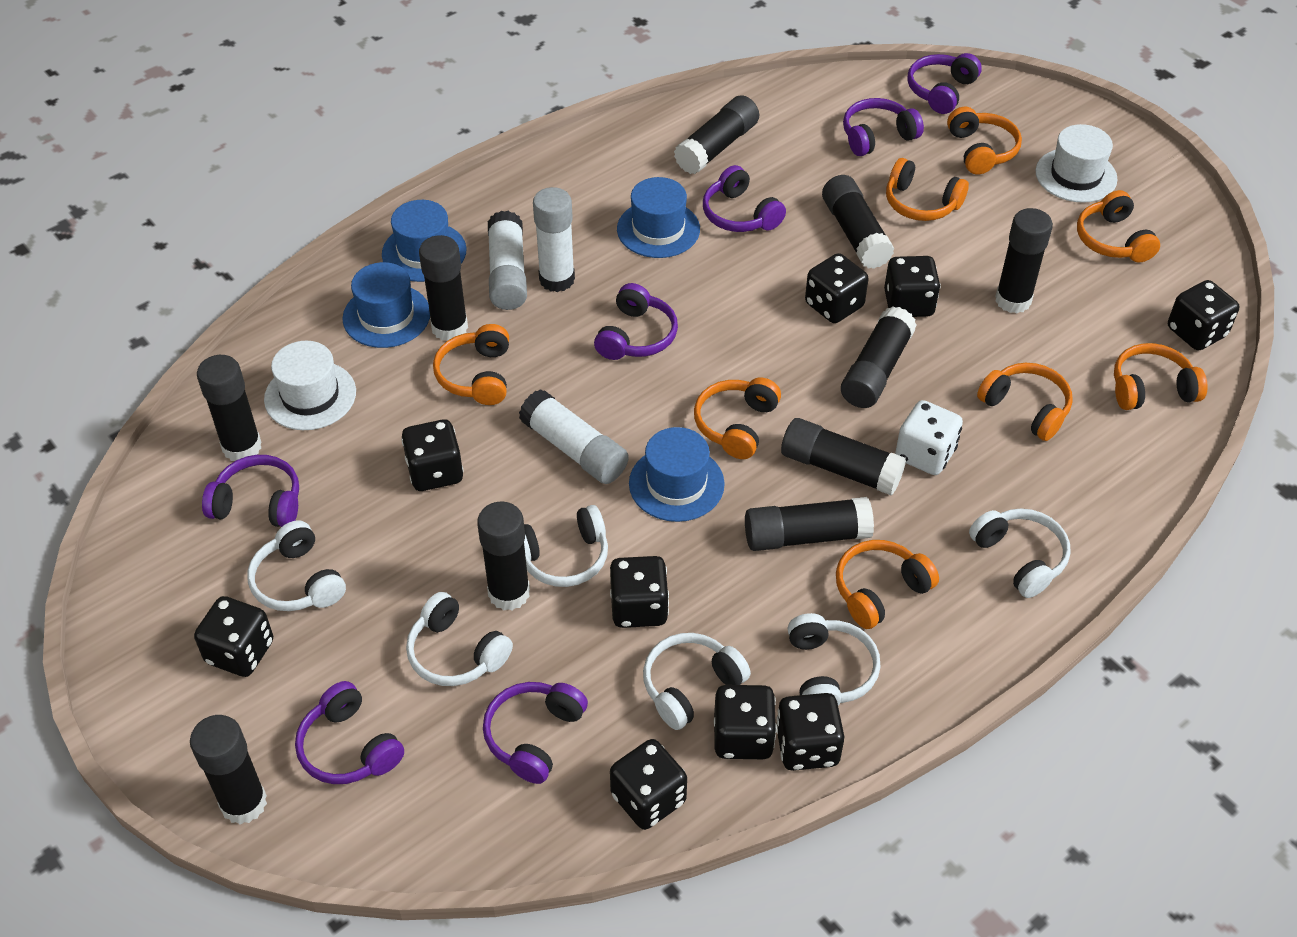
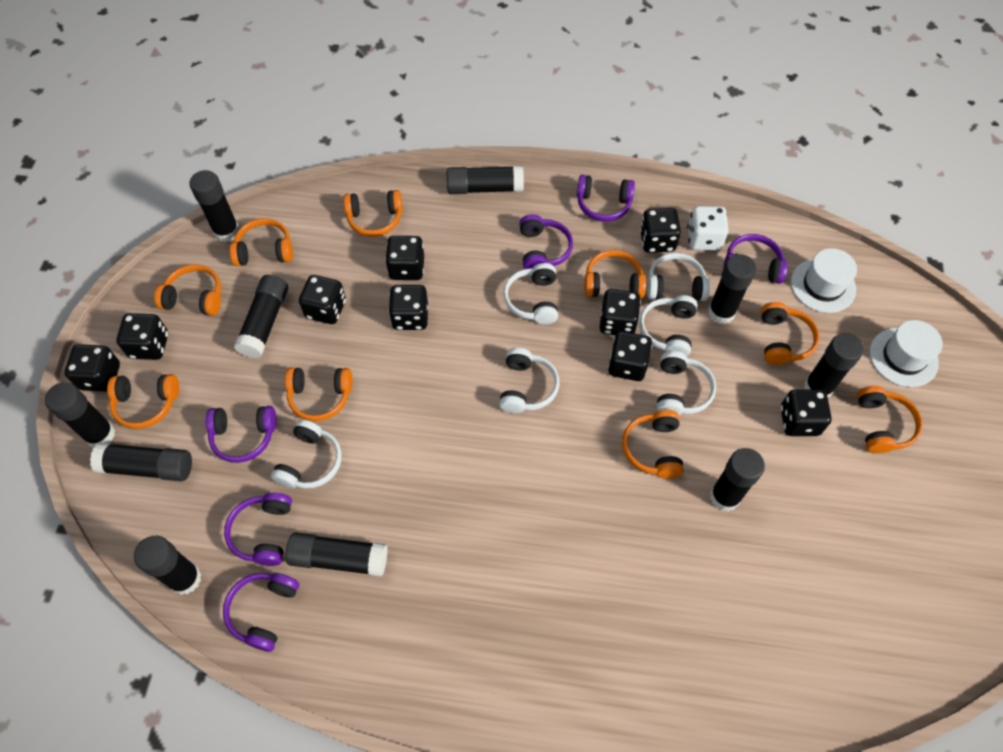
blue hat: 4 -> 0
orange headphones: 8 -> 9
purple headphones: 7 -> 6
white glue stick: 3 -> 0

